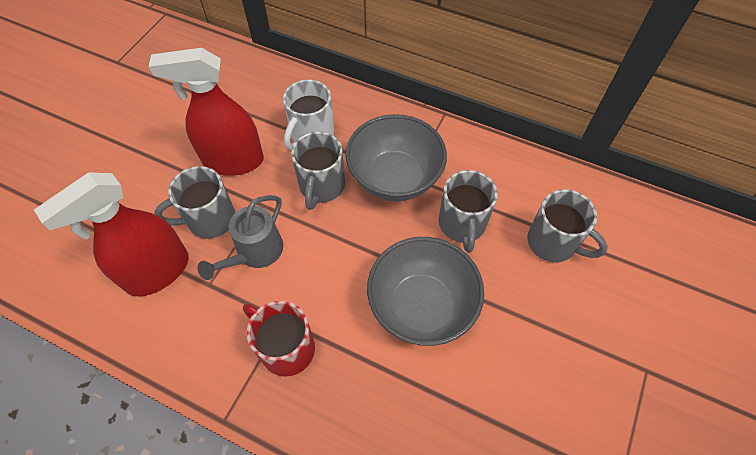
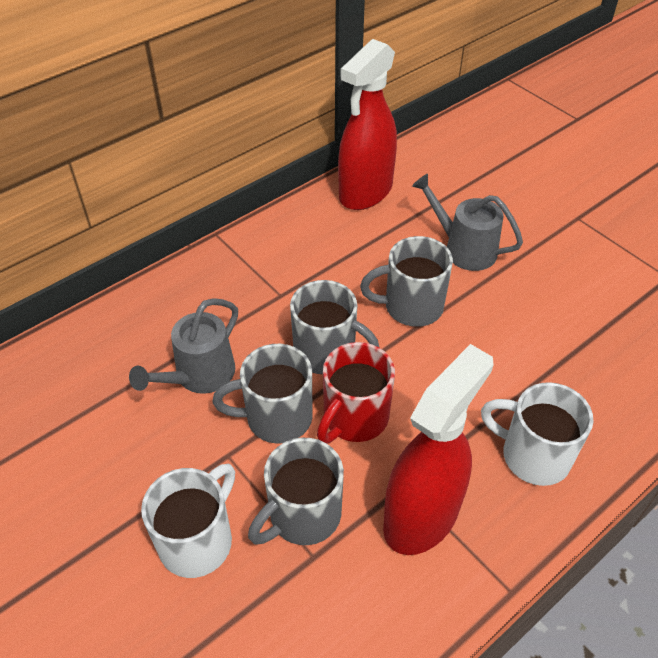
grey bowl: 2 -> 0
grey watering can: 1 -> 2
white mug: 1 -> 2

